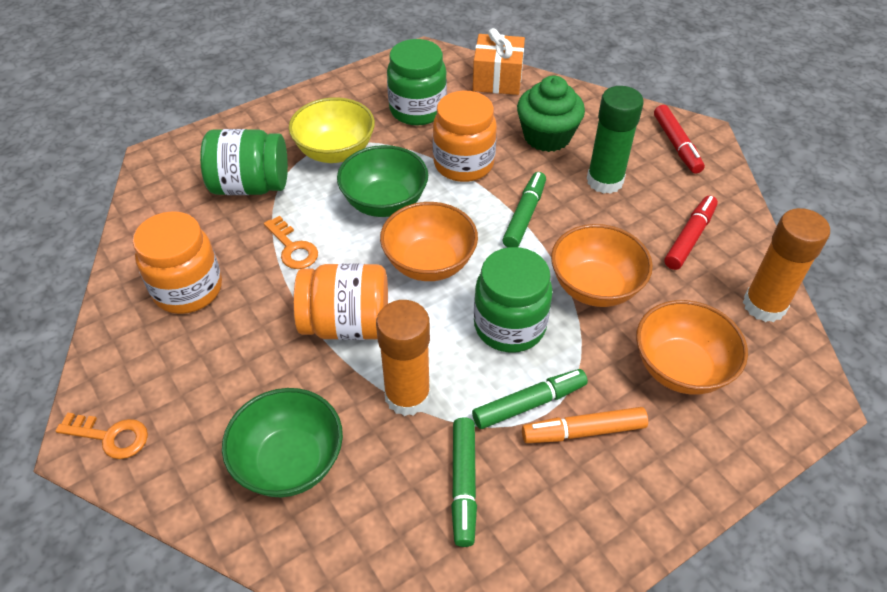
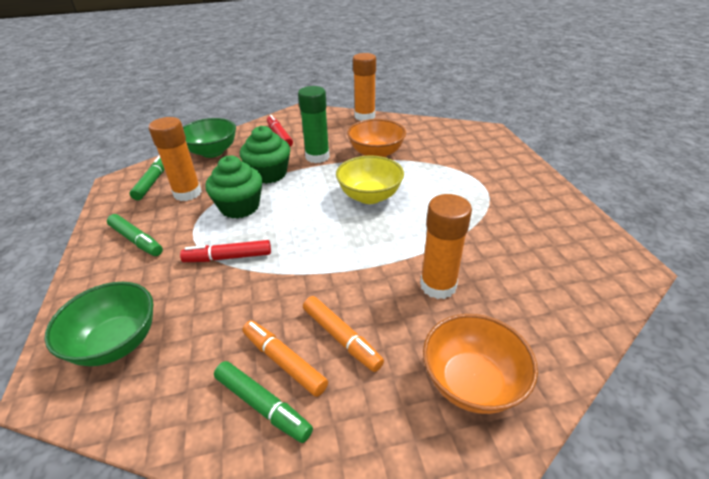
green cupcake: 1 -> 2
green jar: 3 -> 0
orange bowl: 3 -> 2
orange gift: 1 -> 0
orange glue stick: 2 -> 3
orange jar: 3 -> 0
orange key: 2 -> 0
orange marker: 1 -> 2

